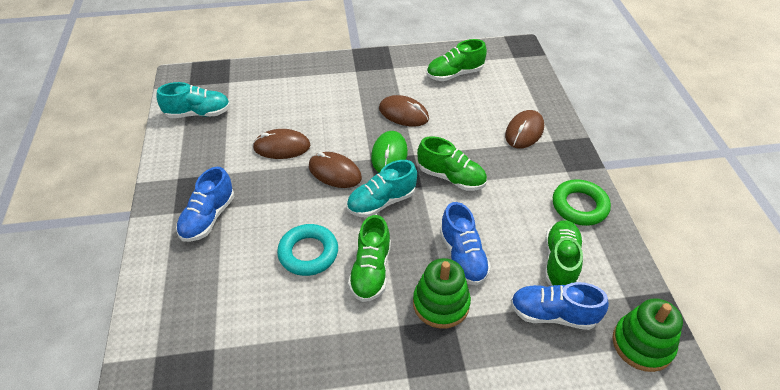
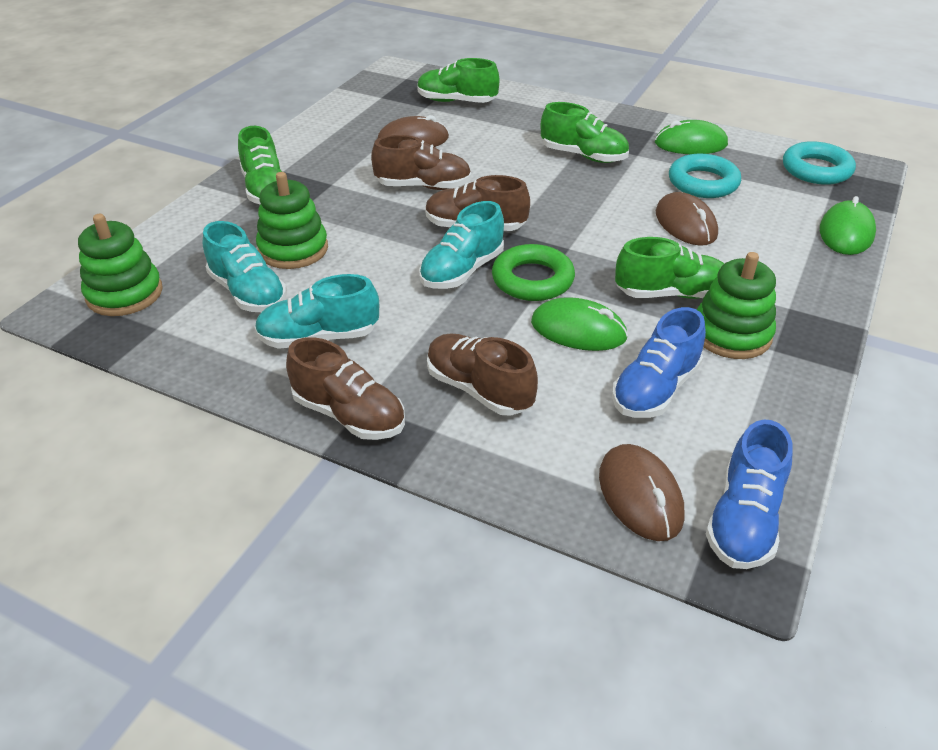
blue shoe: 3 -> 2
brown mouse: 4 -> 3
brown shoe: 0 -> 4
green mouse: 1 -> 3
green stacking toy: 2 -> 3
turquoise ring: 1 -> 2
turquoise shoe: 2 -> 3

